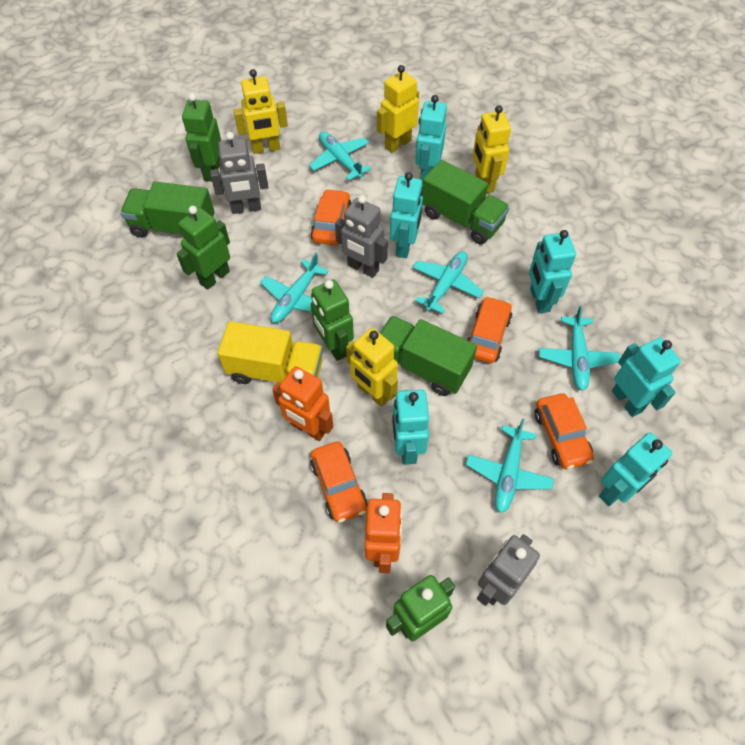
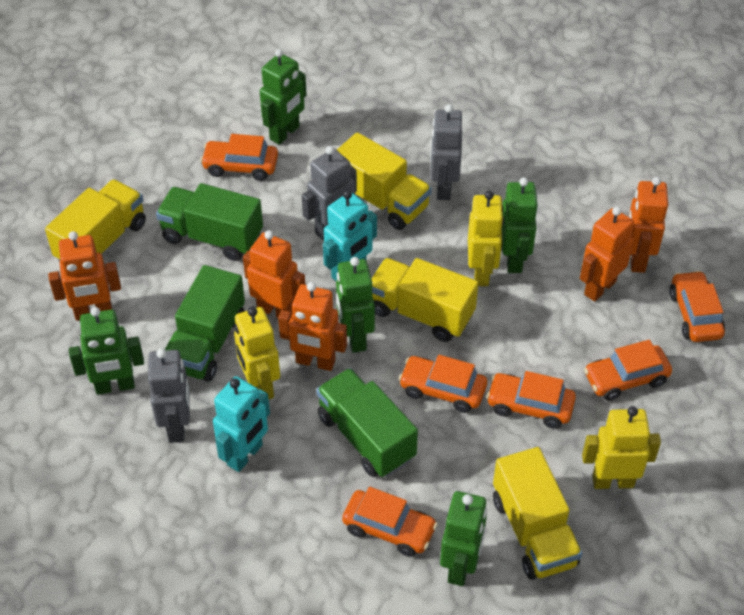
green robot: 4 -> 5
orange car: 4 -> 6
orange robot: 2 -> 5
turquoise plane: 5 -> 0
turquoise robot: 6 -> 2
yellow robot: 4 -> 3
yellow truck: 1 -> 4

